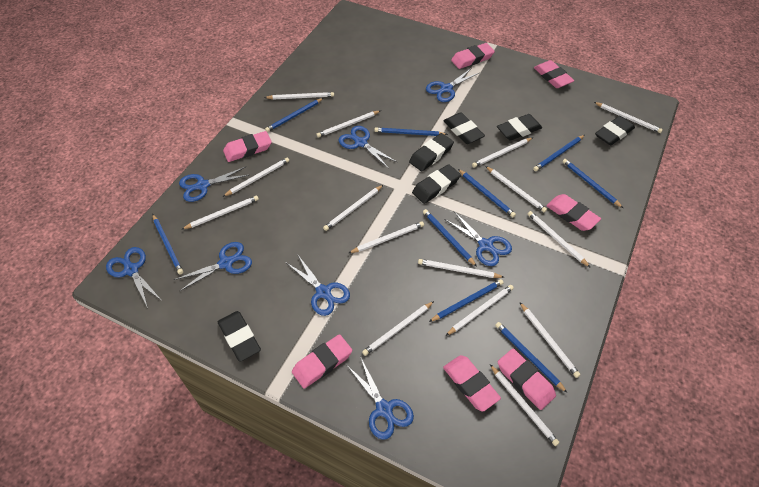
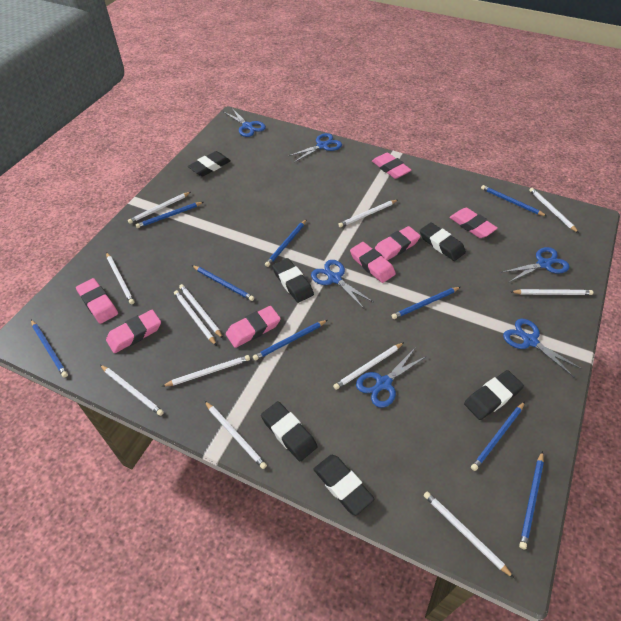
blue scissors: 8 -> 6
white pencil: 15 -> 12

